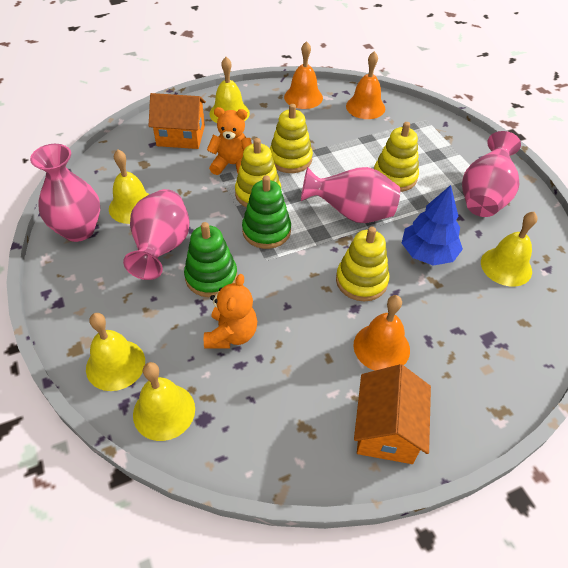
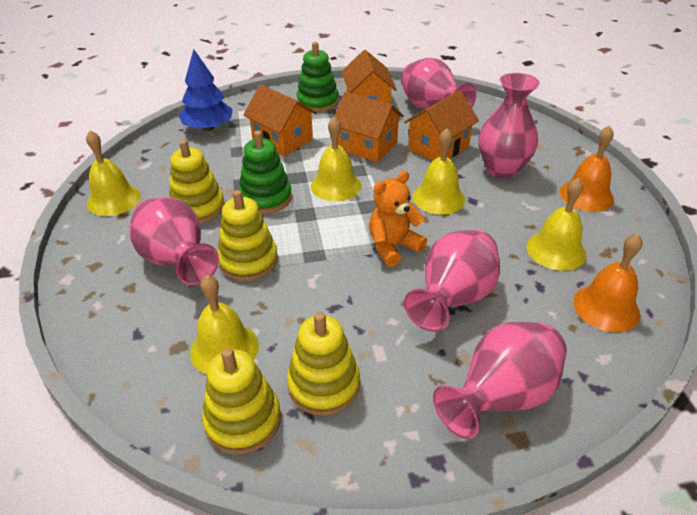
orange bell: 3 -> 2
orange house: 2 -> 4
orange teddy bear: 2 -> 1
pink vase: 4 -> 5

